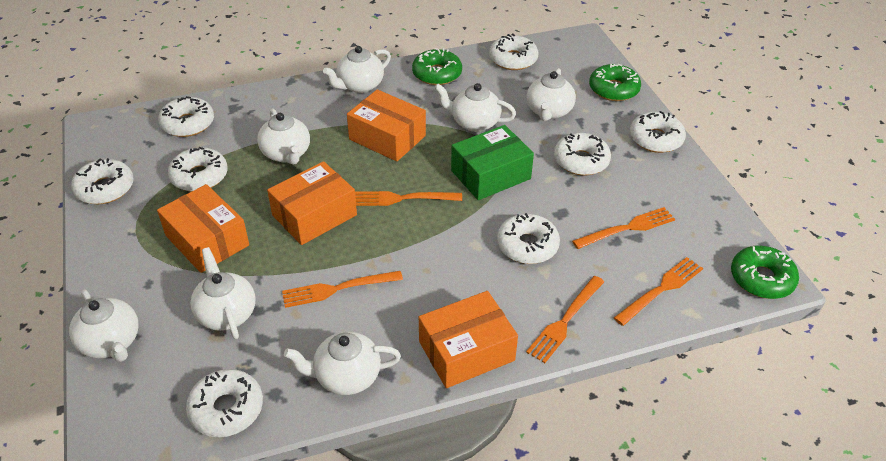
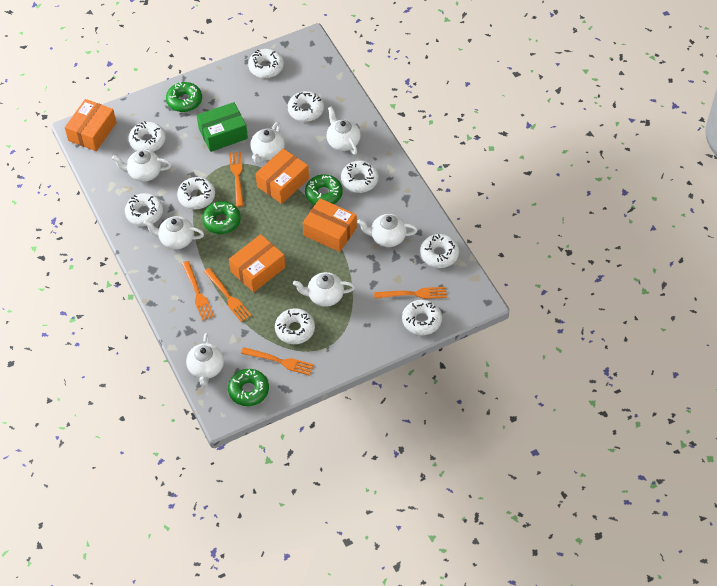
green donut: 3 -> 4
white donut: 8 -> 9

